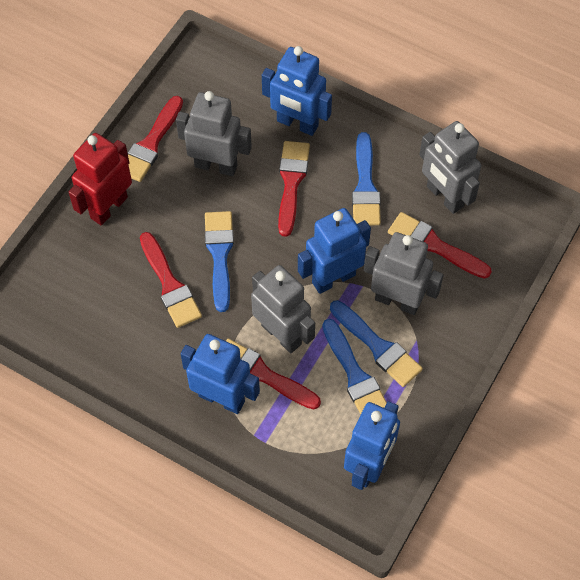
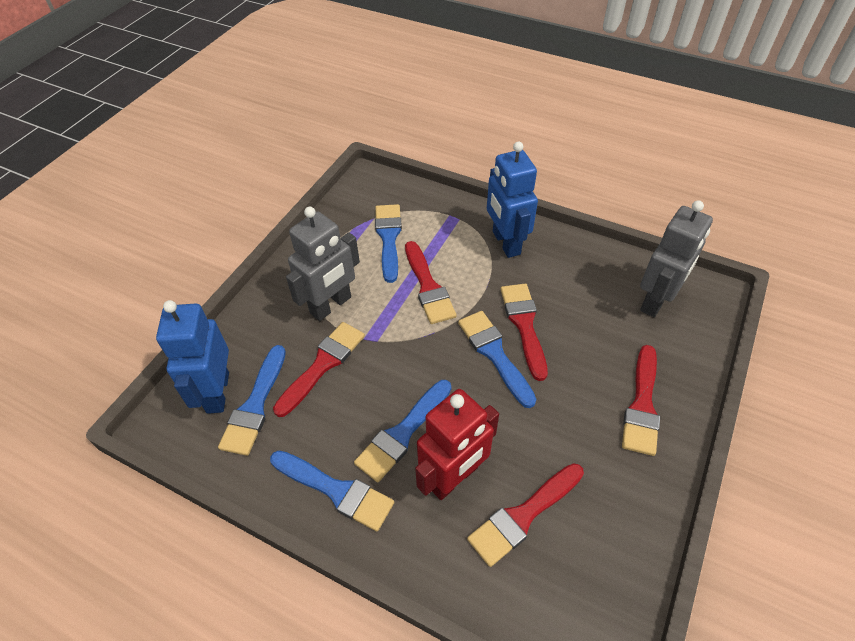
blue brush: 4 -> 5
blue robot: 4 -> 2
grey robot: 4 -> 2

